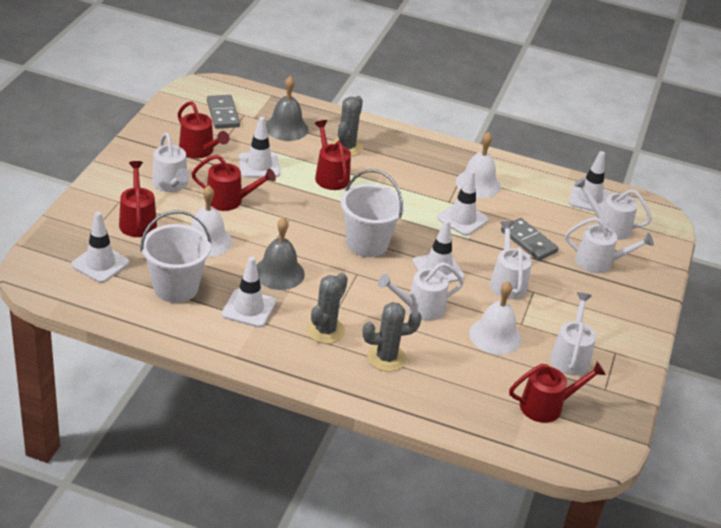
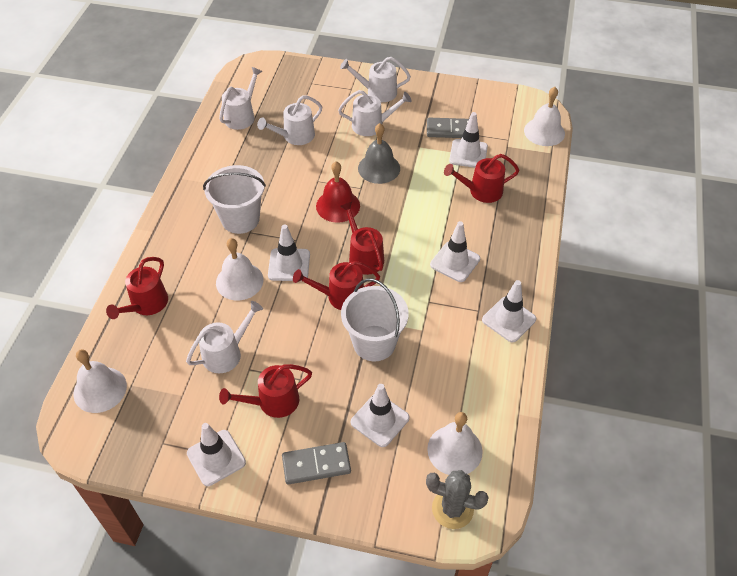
grey bell: 2 -> 1
grey cactus: 3 -> 1
red bell: 0 -> 1
white bell: 3 -> 4
white watering can: 6 -> 5

